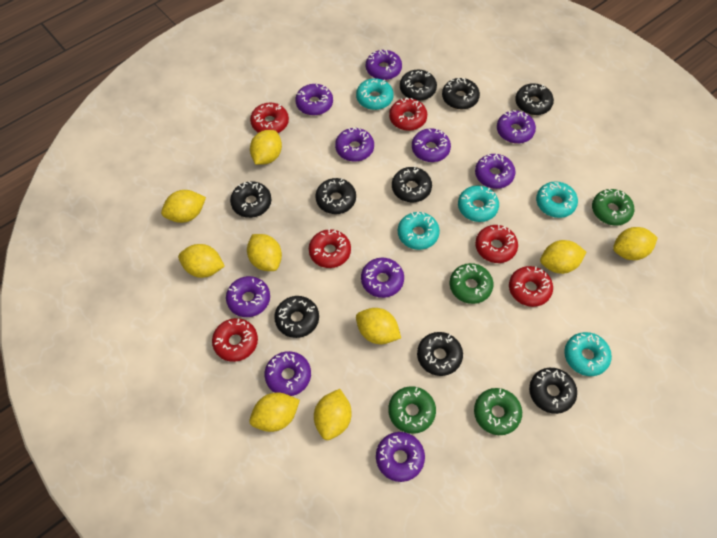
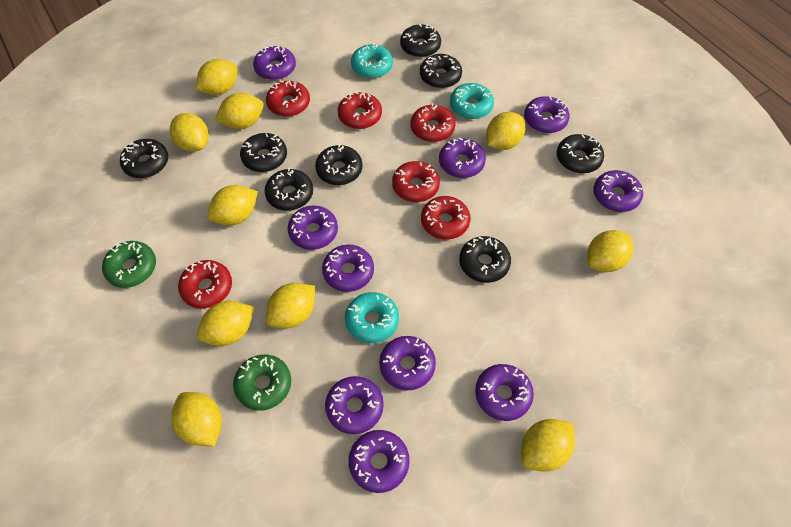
black donut: 9 -> 8
green donut: 4 -> 2
turquoise donut: 5 -> 3
yellow lemon: 9 -> 10

